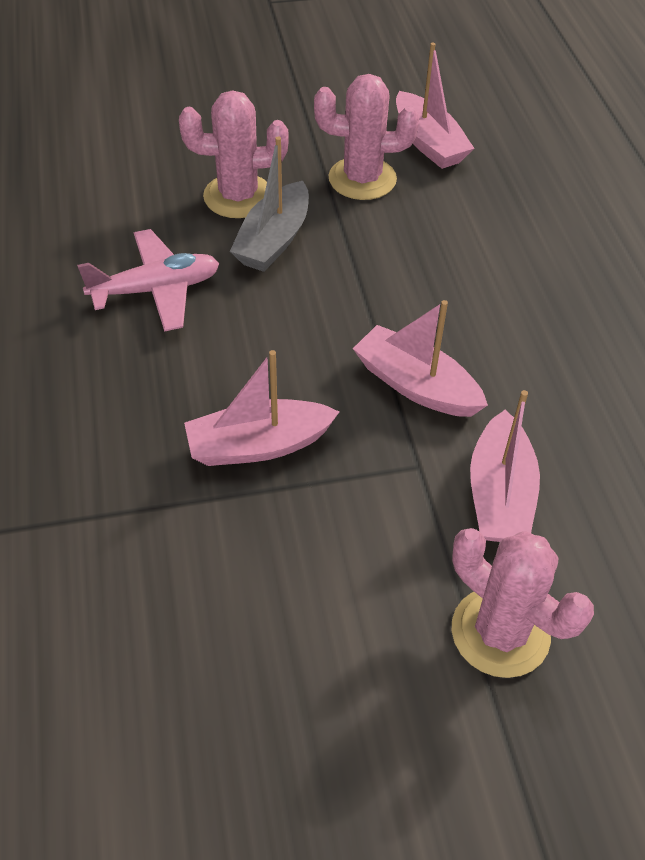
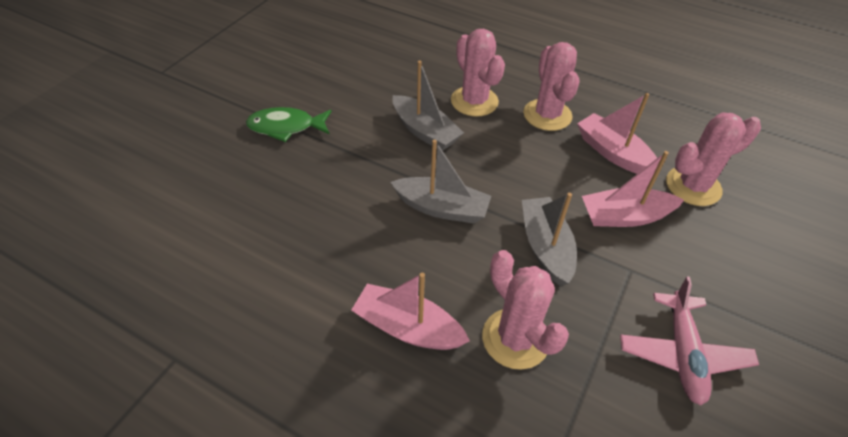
green fish: 0 -> 1
grey boat: 1 -> 3
pink boat: 4 -> 3
pink cactus: 3 -> 4

